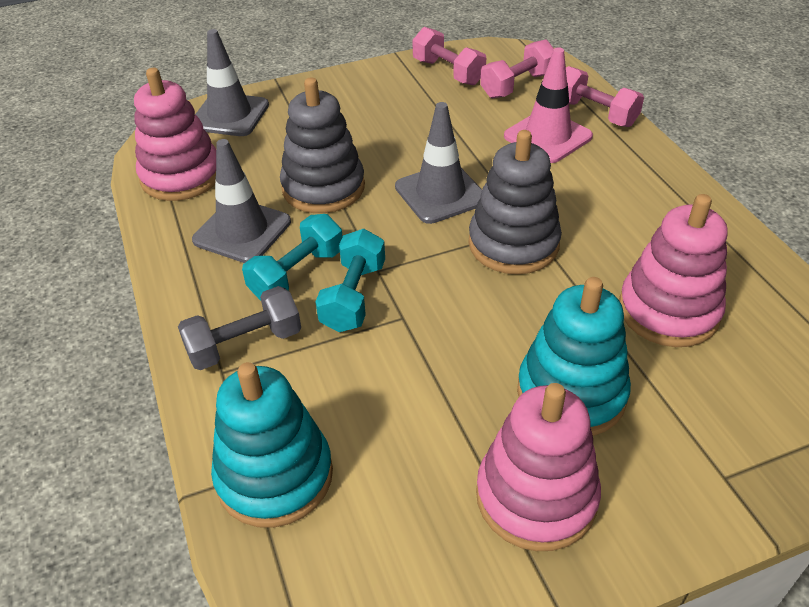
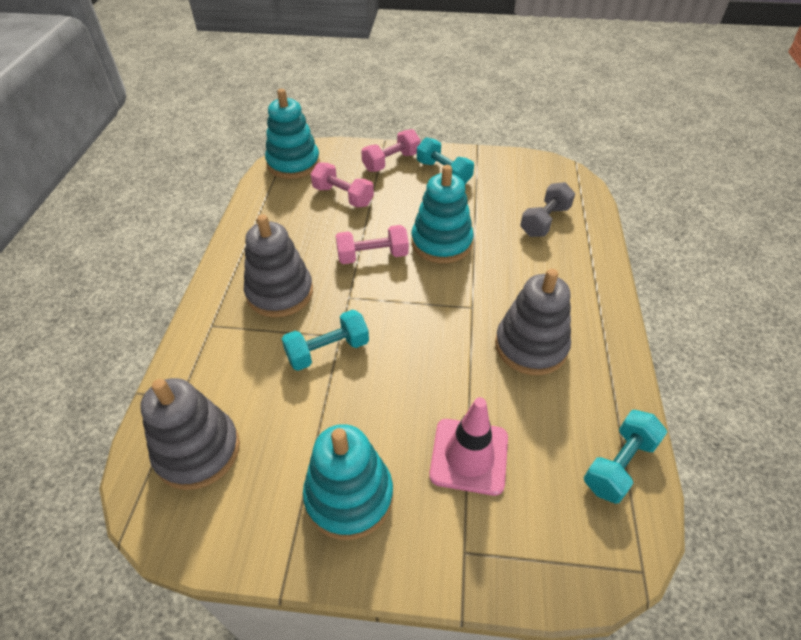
grey stacking toy: 2 -> 3
grey traffic cone: 3 -> 0
pink stacking toy: 3 -> 0
turquoise dumbbell: 2 -> 3
turquoise stacking toy: 2 -> 3

